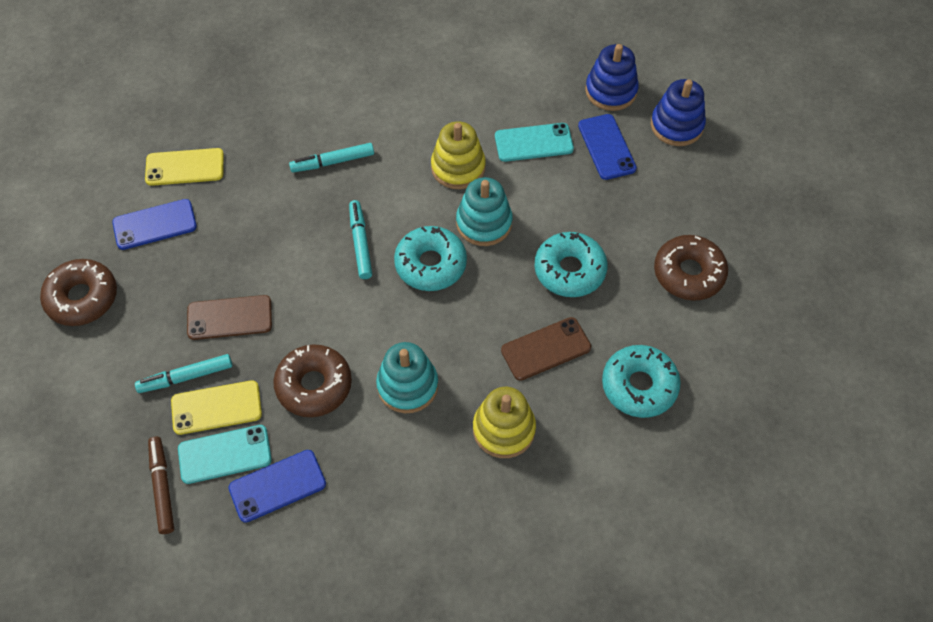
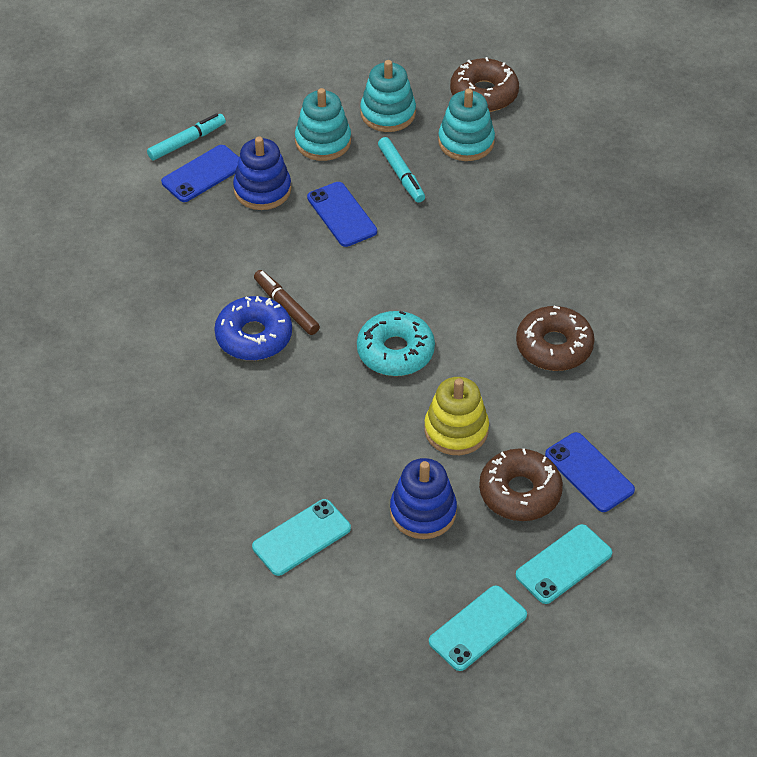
blue donut: 0 -> 1
brown phone: 2 -> 0
turquoise donut: 3 -> 1
turquoise marker: 3 -> 2
turquoise phone: 2 -> 3
turquoise stacking toy: 2 -> 3
yellow phone: 2 -> 0
yellow stacking toy: 2 -> 1

